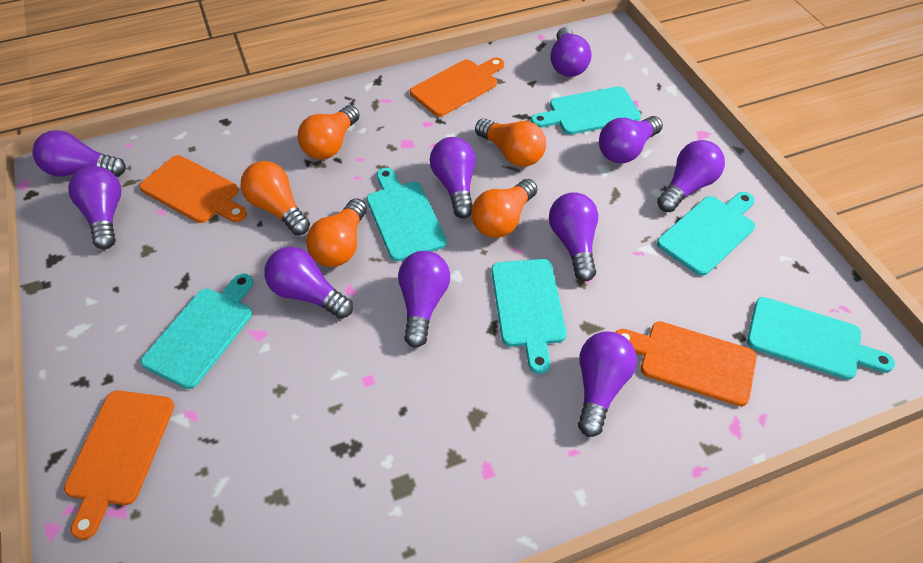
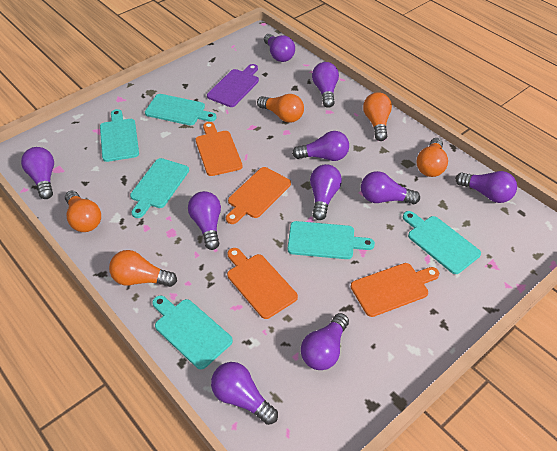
purple cutting board: 0 -> 1

